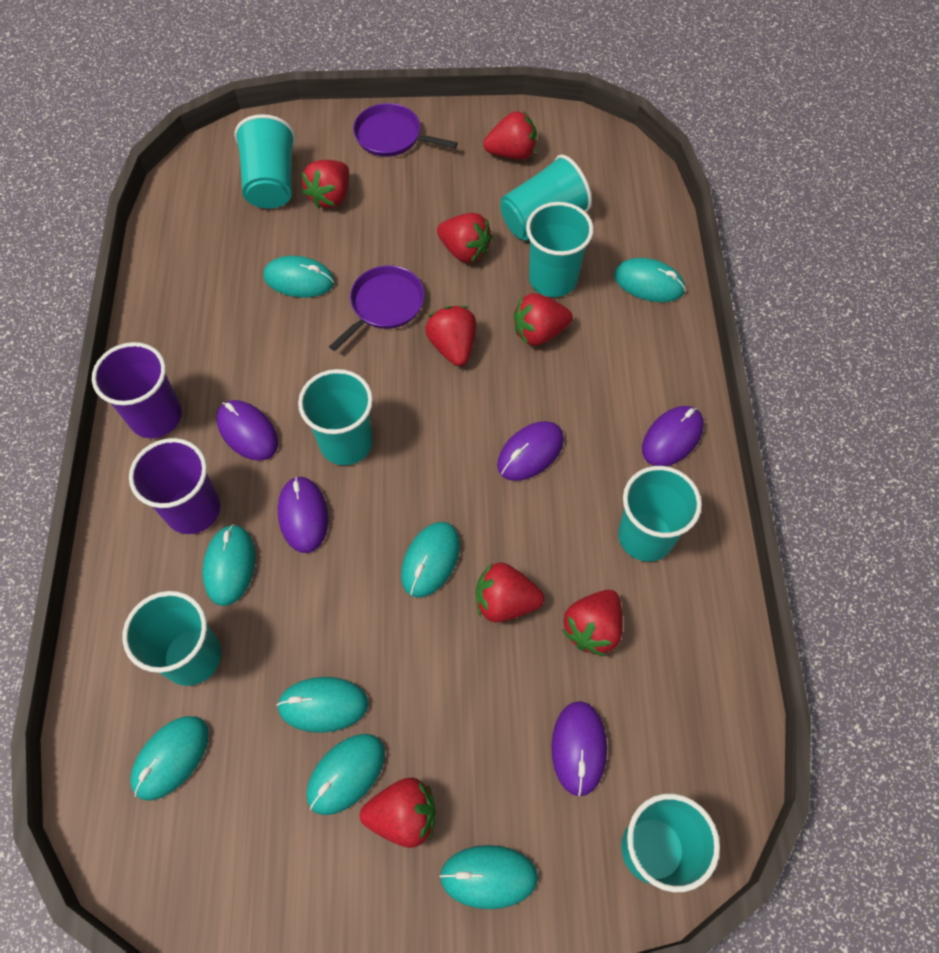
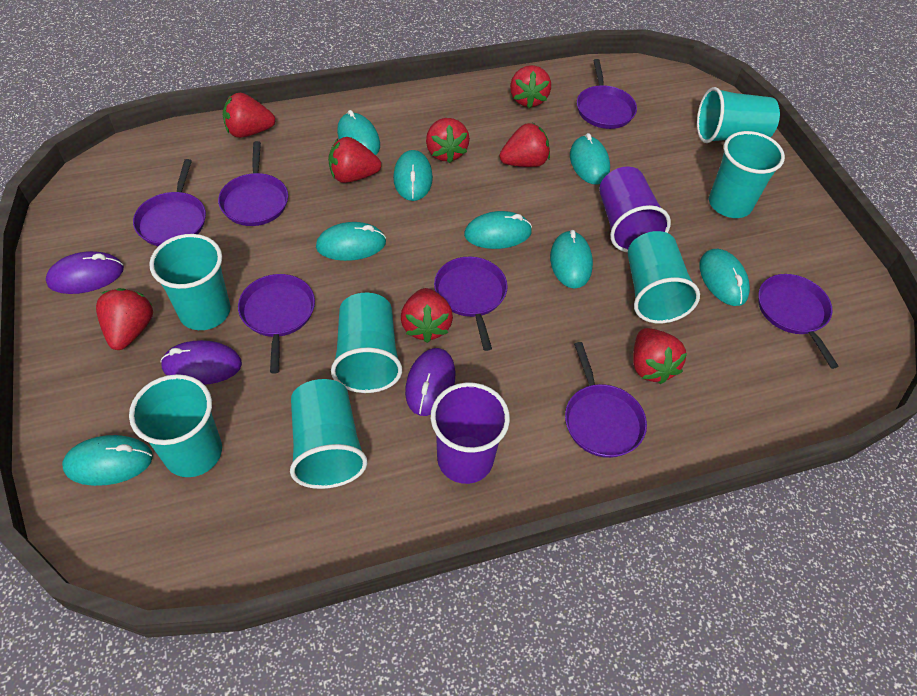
purple mouse: 5 -> 3
purple pan: 2 -> 7

